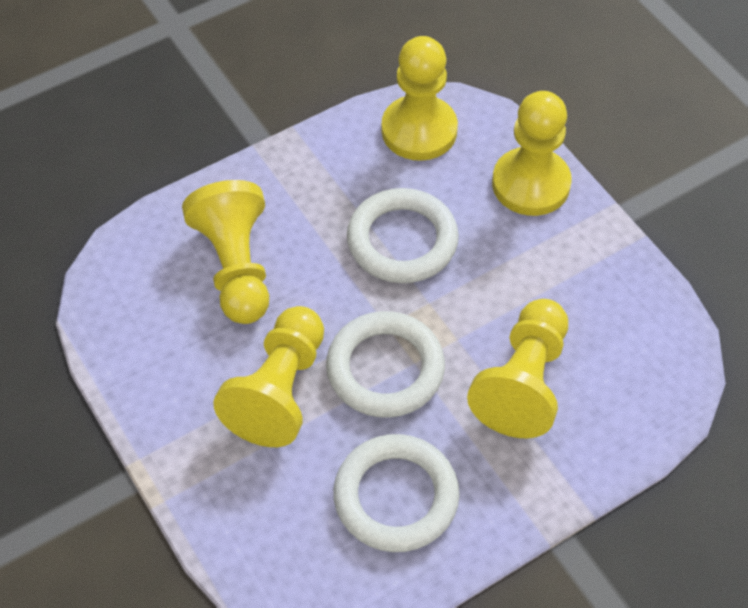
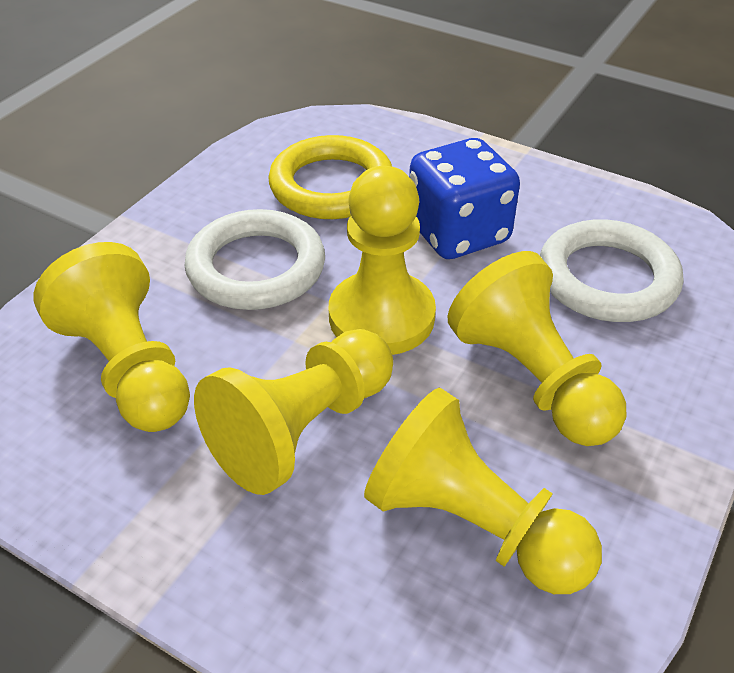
blue dice: 0 -> 1
white ring: 3 -> 2
yellow ring: 0 -> 1

